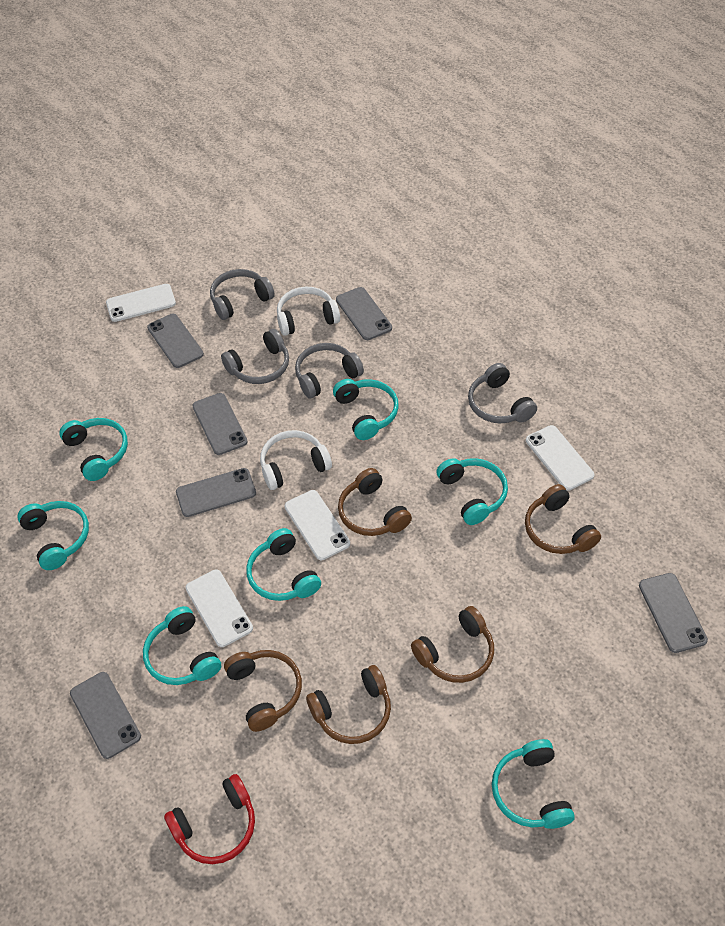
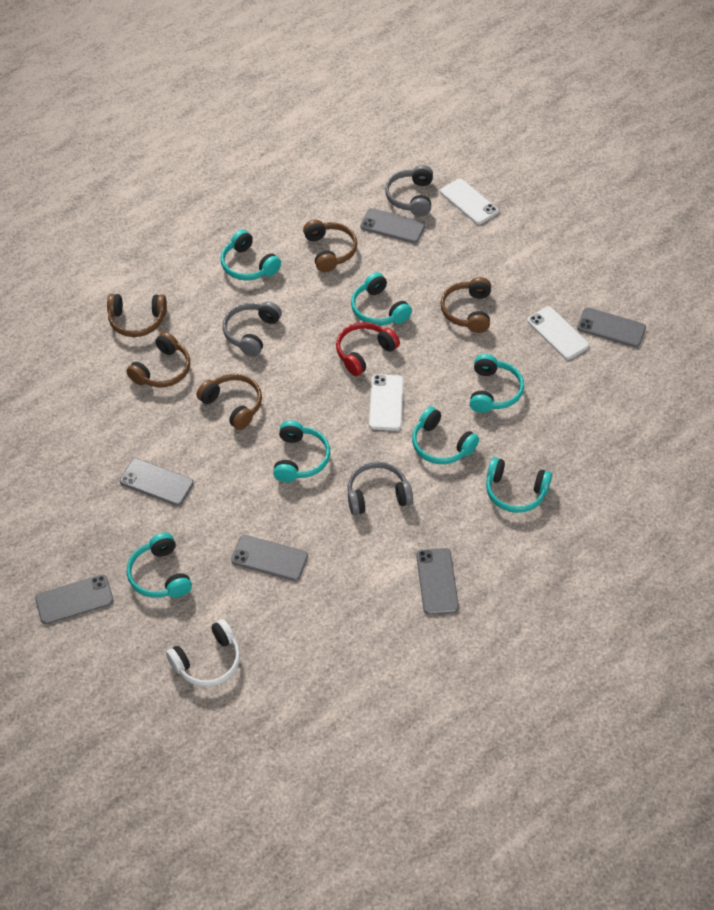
grey headphones: 4 -> 3
white headphones: 2 -> 1
white phone: 4 -> 3

